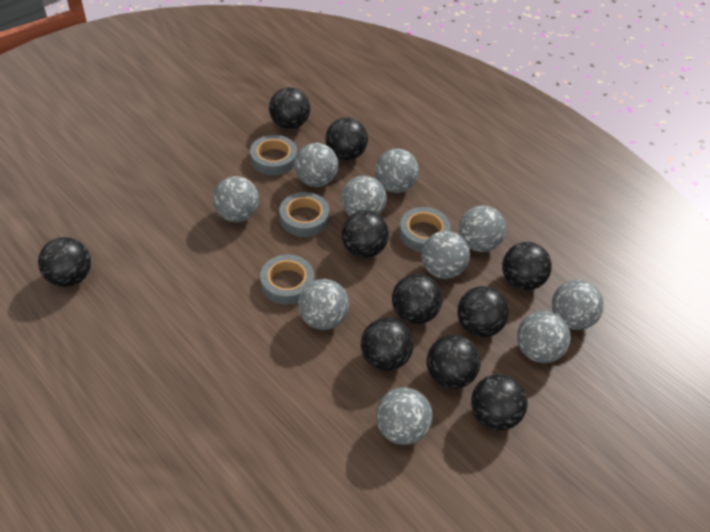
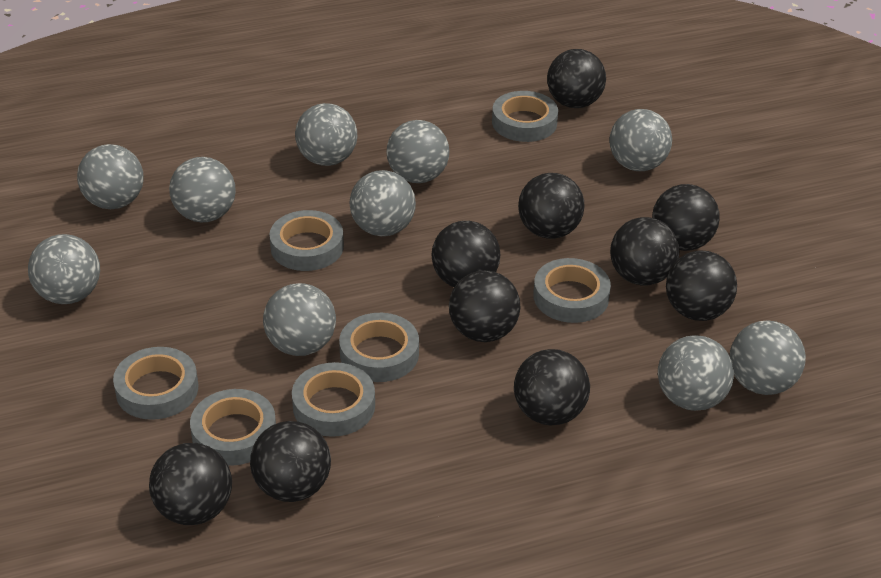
grey tape: 4 -> 7

